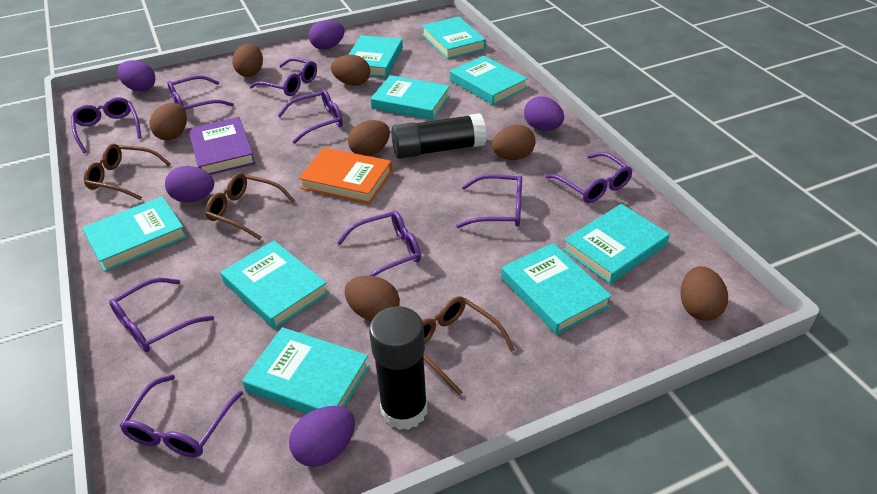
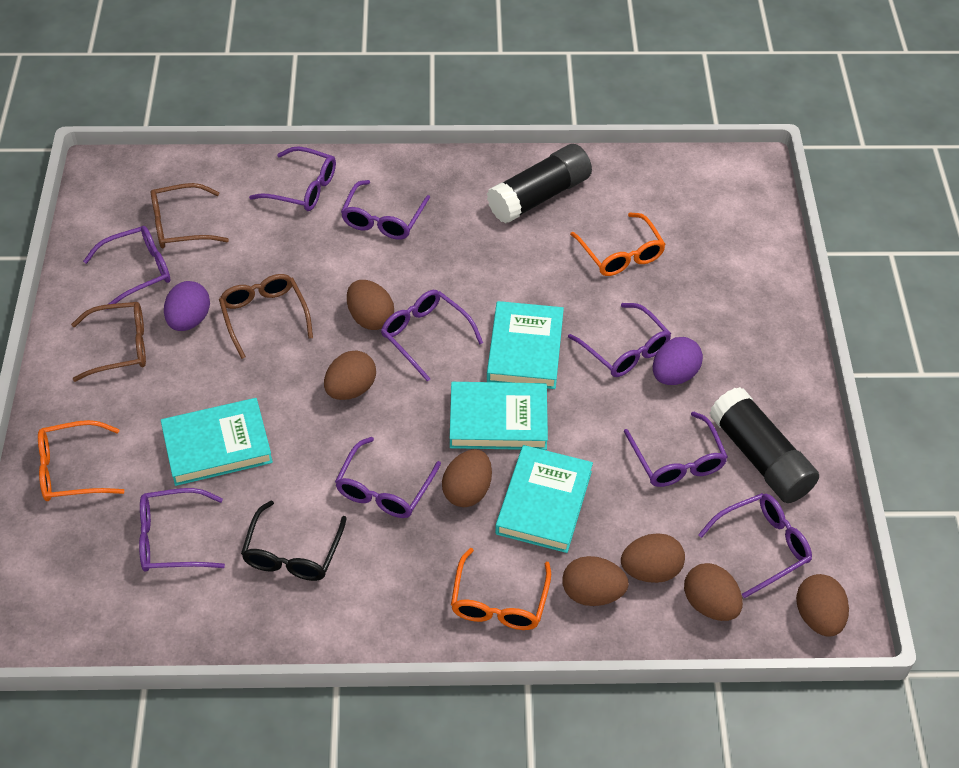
black glasses: 0 -> 1
orange book: 1 -> 0
orange glasses: 0 -> 3
purple book: 1 -> 0
purple egg: 5 -> 2
turquoise book: 9 -> 4

